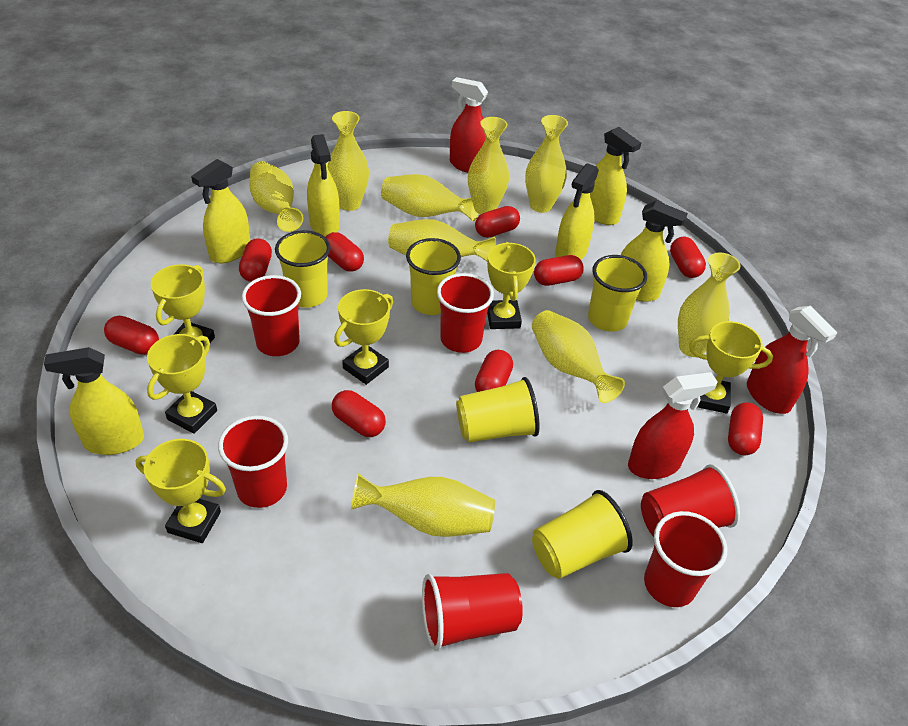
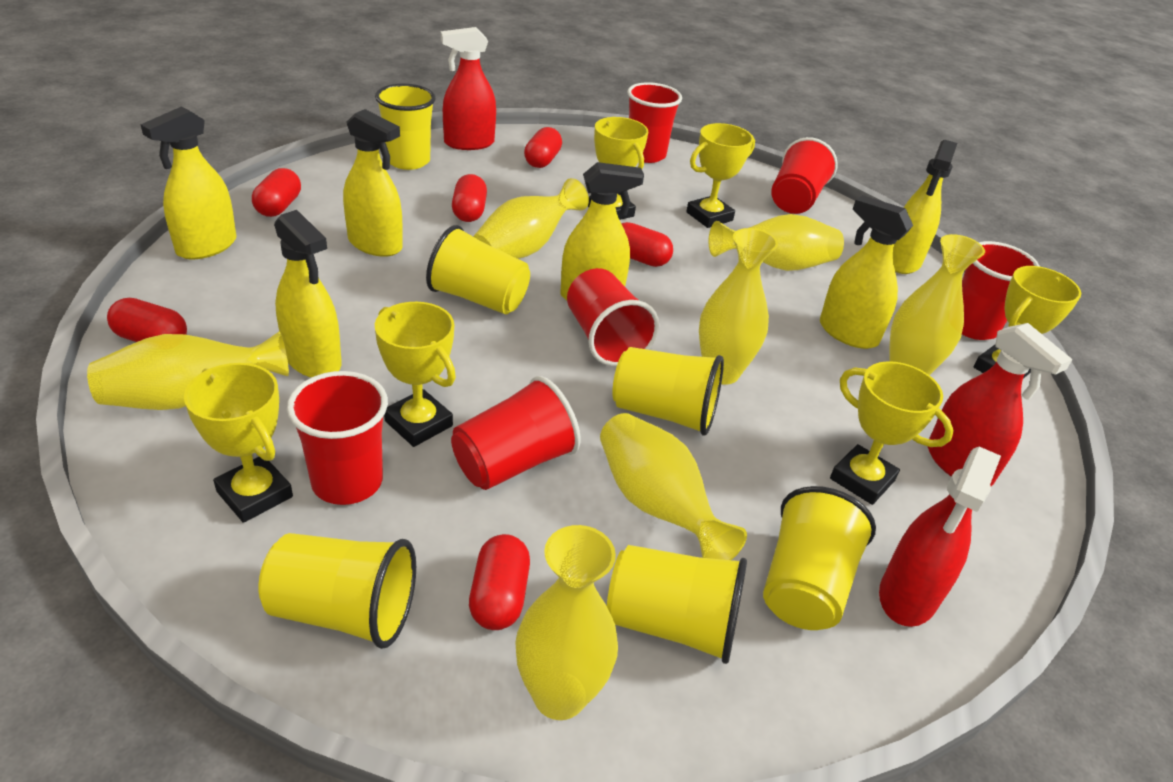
red capsule: 9 -> 6
yellow cup: 5 -> 6
yellow vase: 9 -> 7

